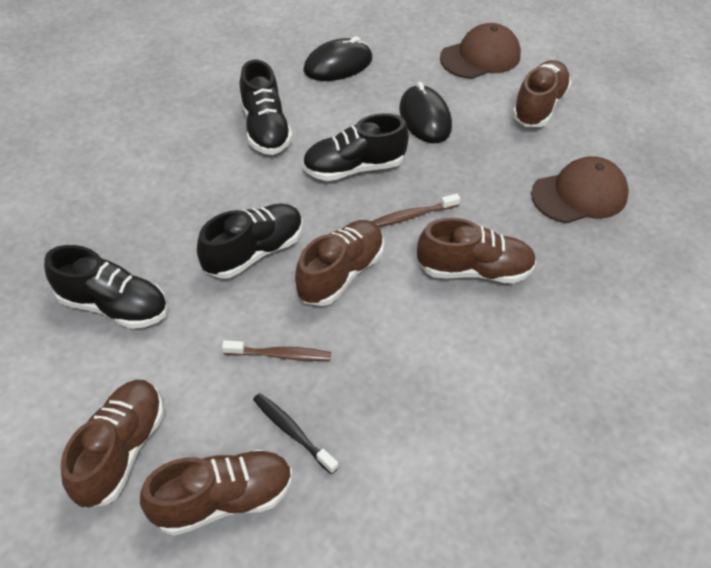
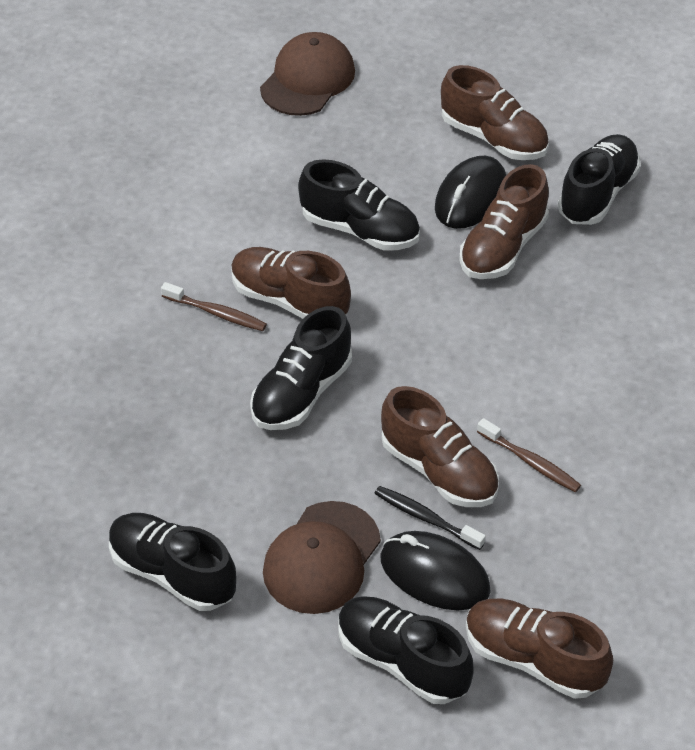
black shoe: 4 -> 5

